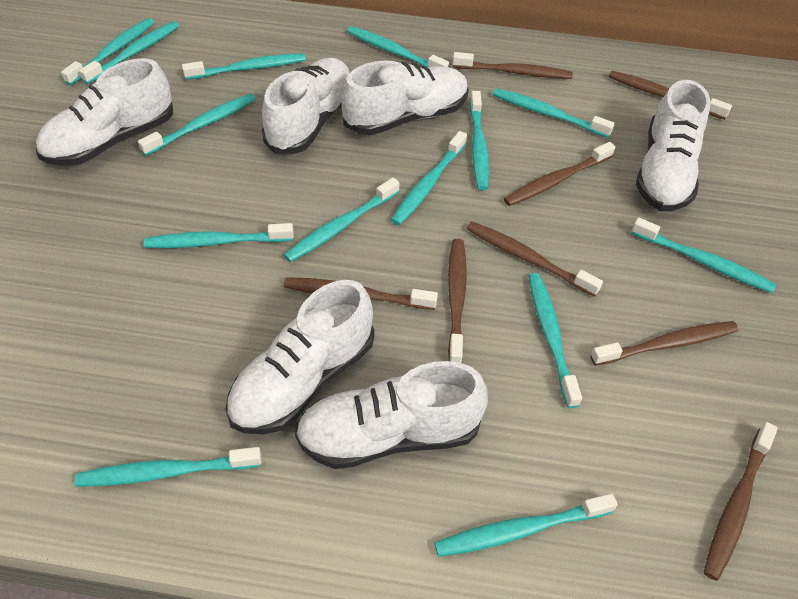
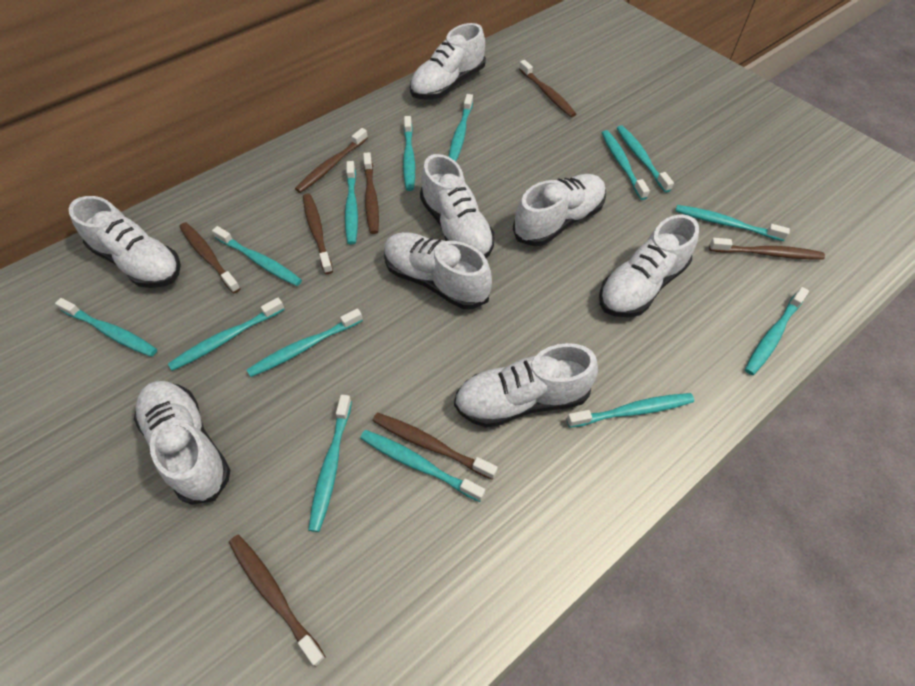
white shoe: 6 -> 8

